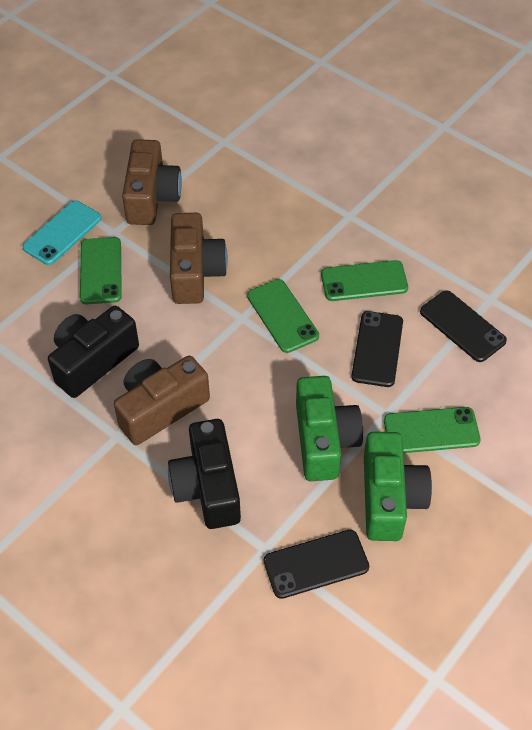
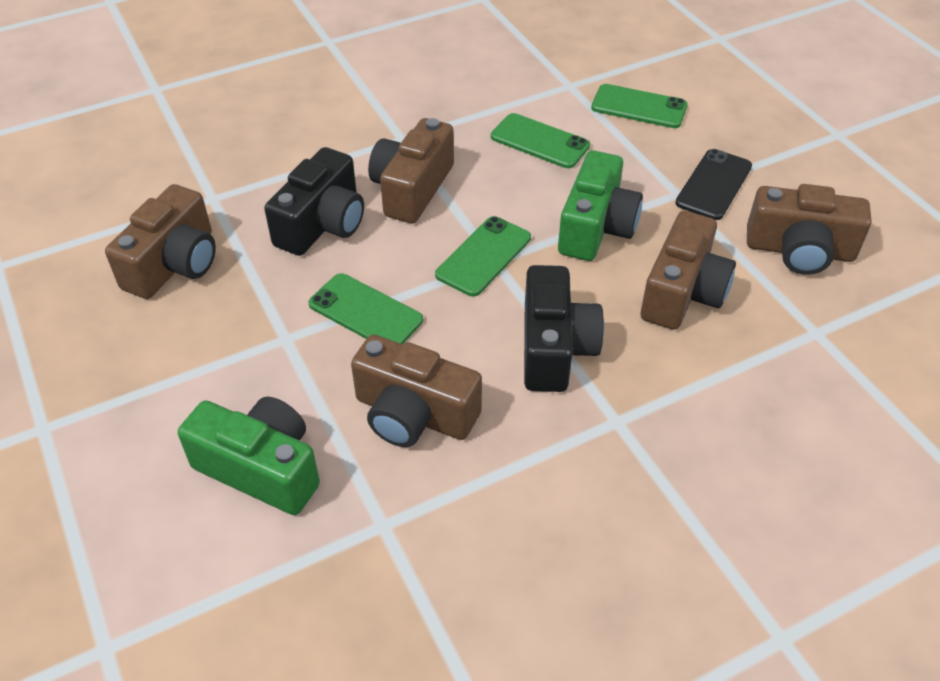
black phone: 3 -> 1
brown camera: 3 -> 5
turquoise phone: 1 -> 0

